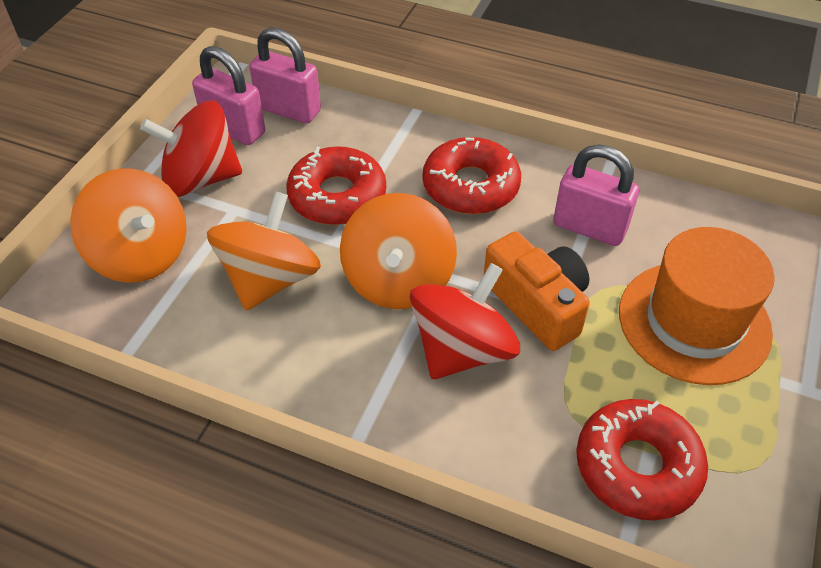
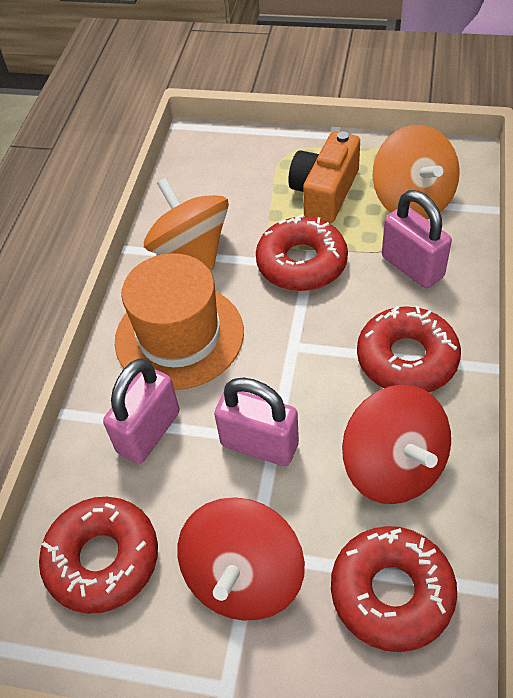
orange spinning top: 3 -> 2
red donut: 3 -> 4

